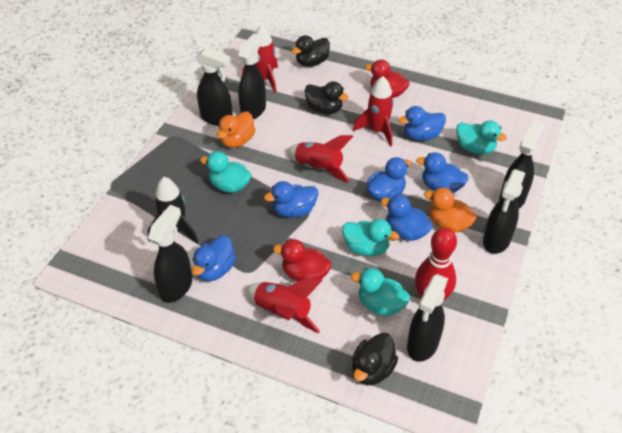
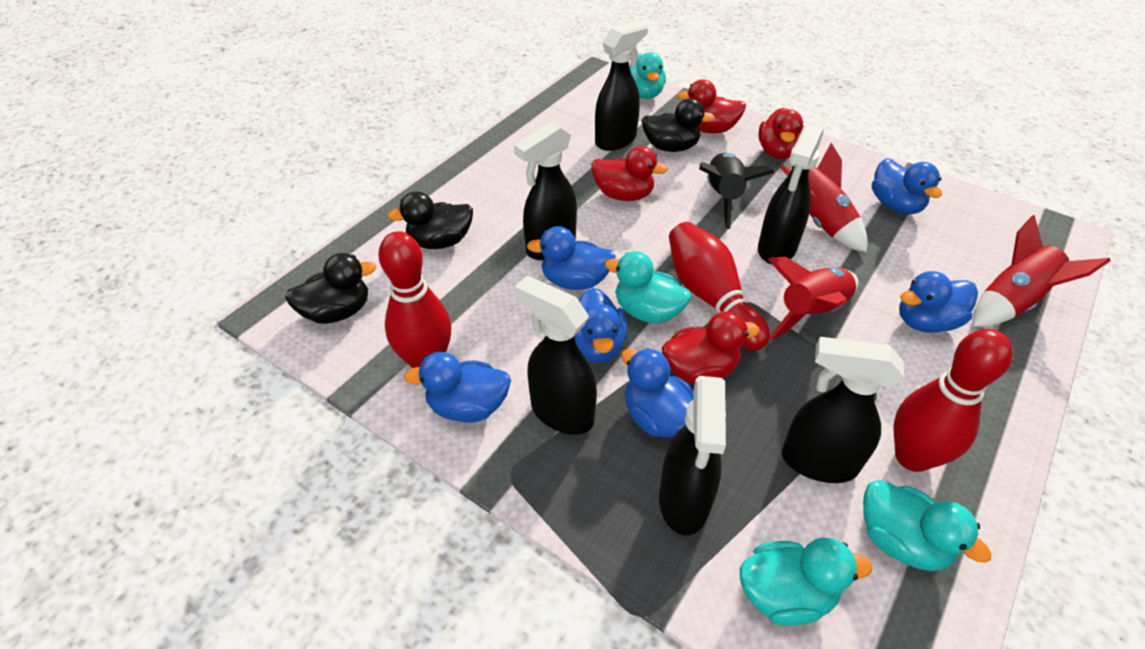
orange duck: 2 -> 0
red bowling pin: 1 -> 3
red duck: 2 -> 4
red rocket: 4 -> 3

